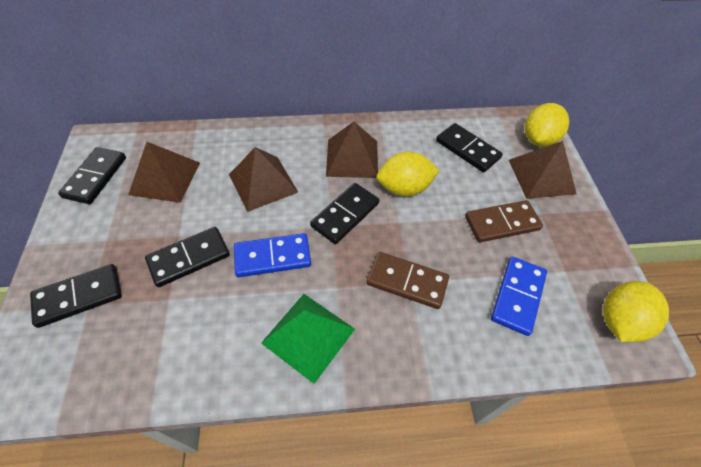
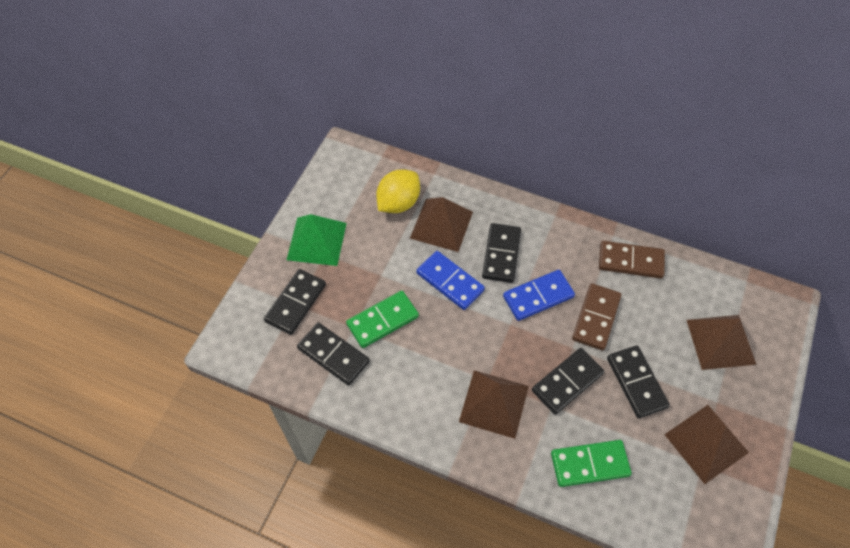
green domino: 0 -> 2
yellow lemon: 3 -> 1

